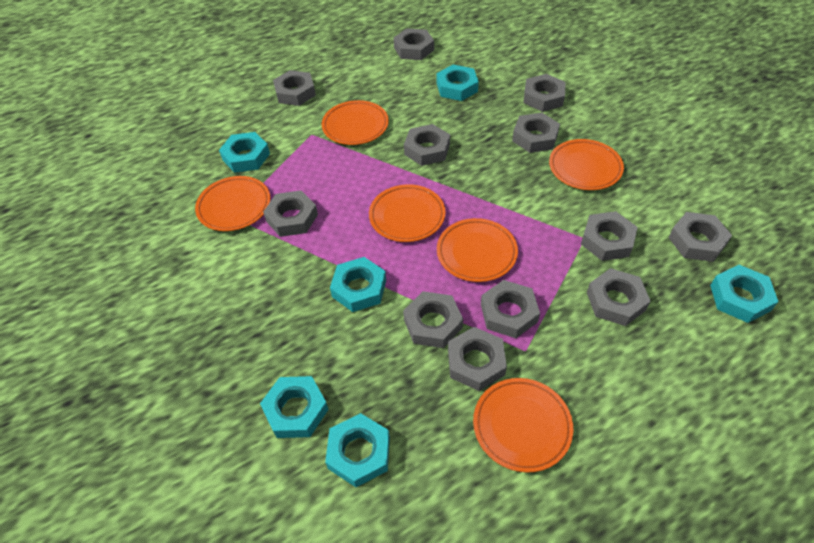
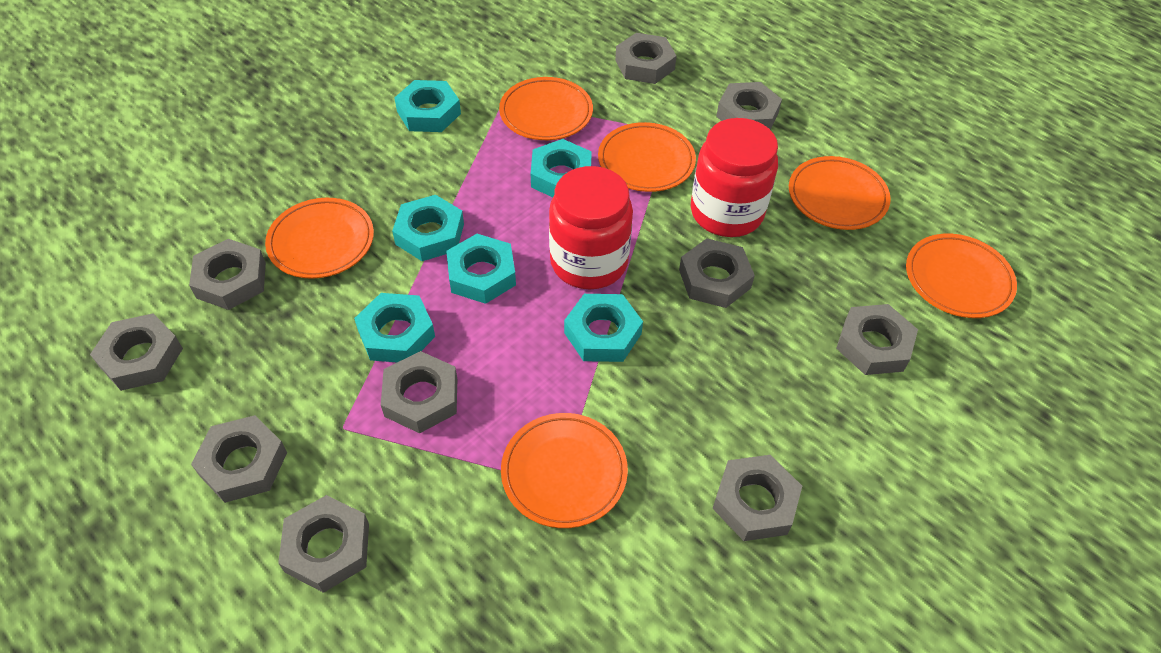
grey nut: 12 -> 10
red jar: 0 -> 2

